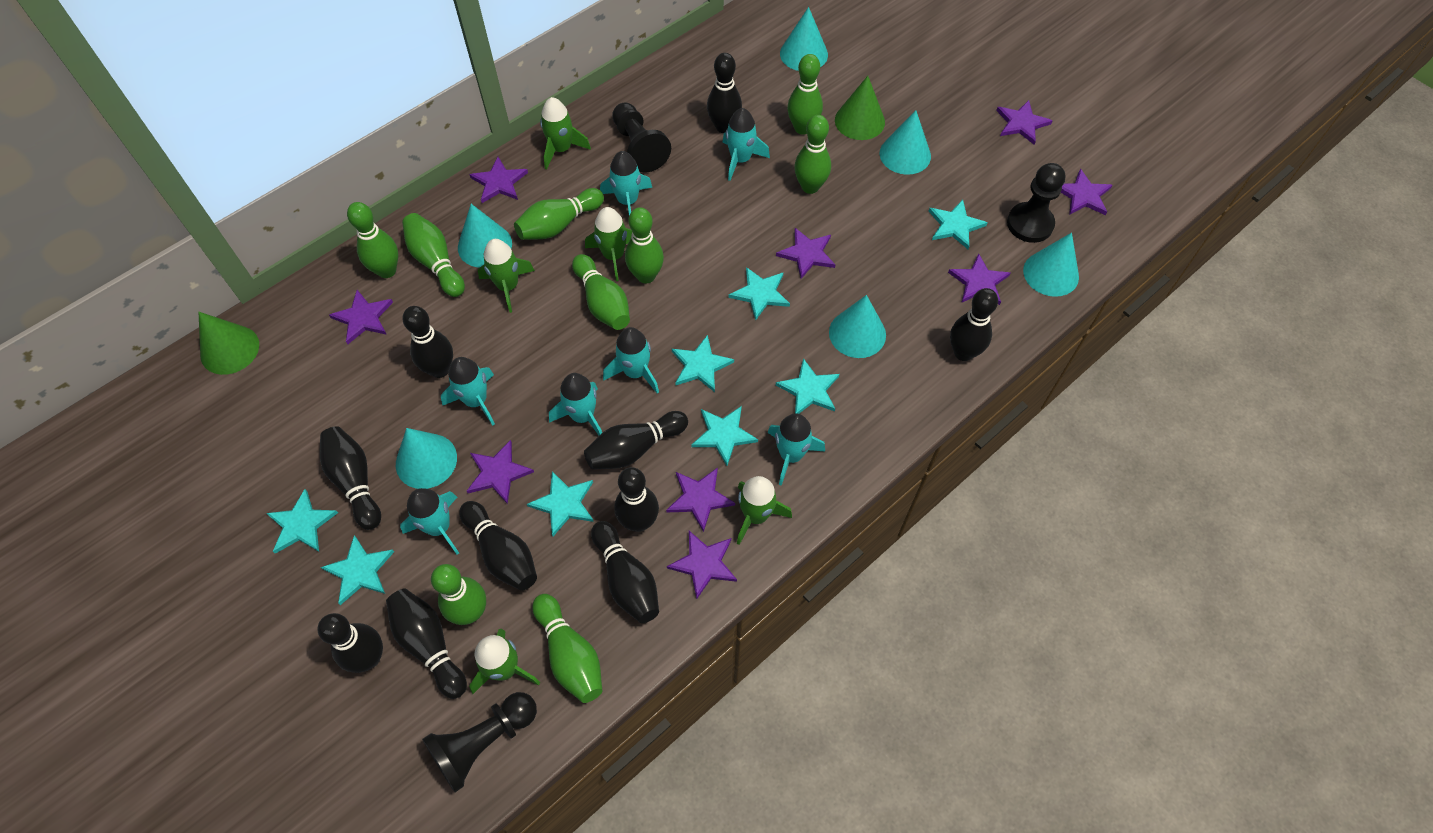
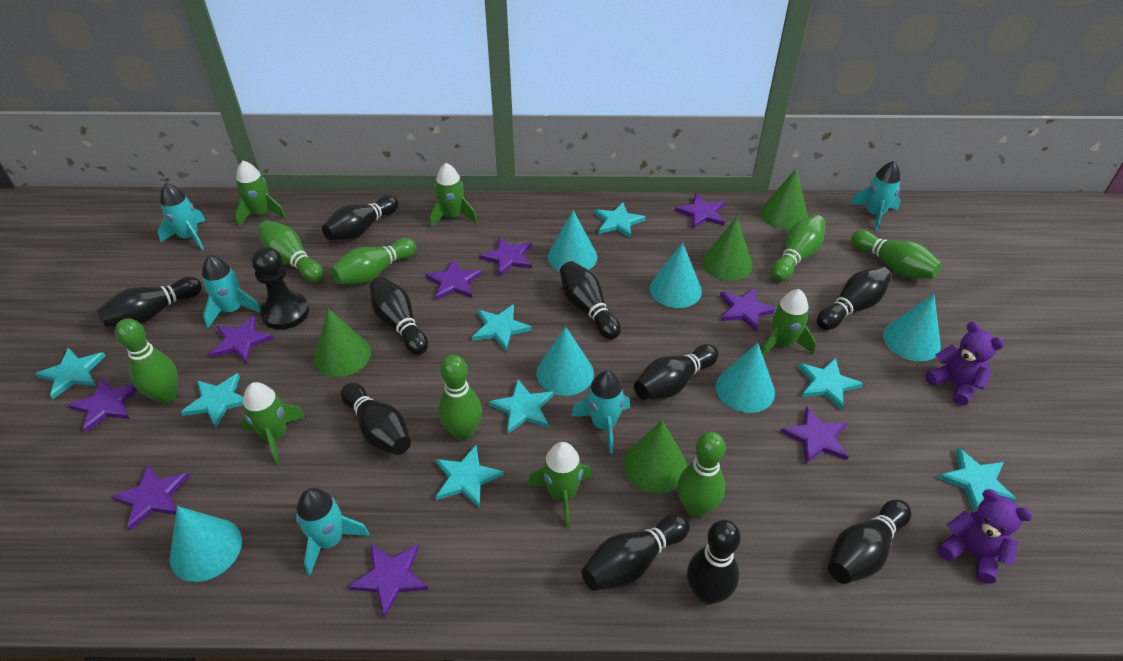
black pawn: 3 -> 1
green bowling pin: 9 -> 7
green cone: 2 -> 4
purple teddy bear: 0 -> 2
turquoise rocket: 7 -> 5

